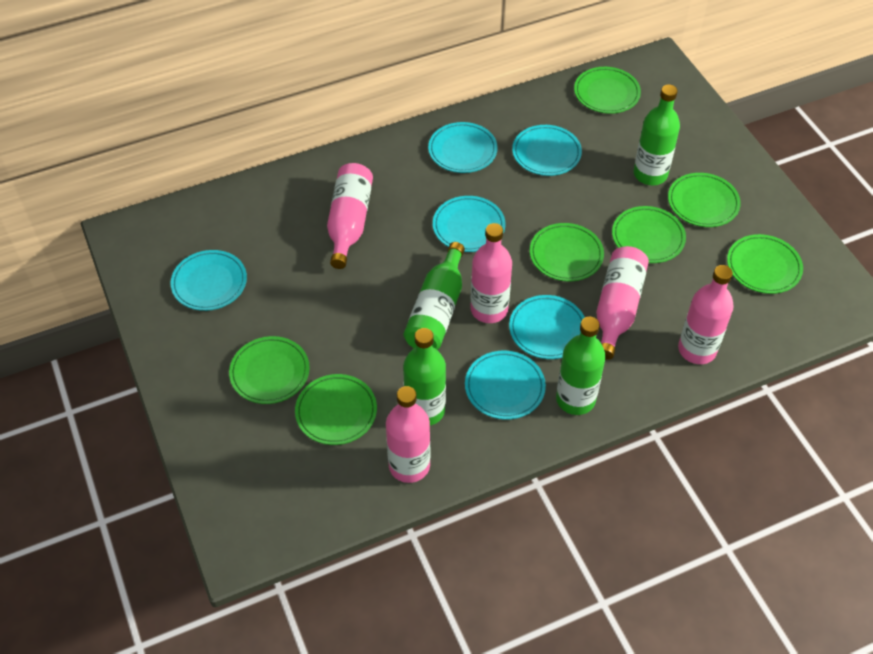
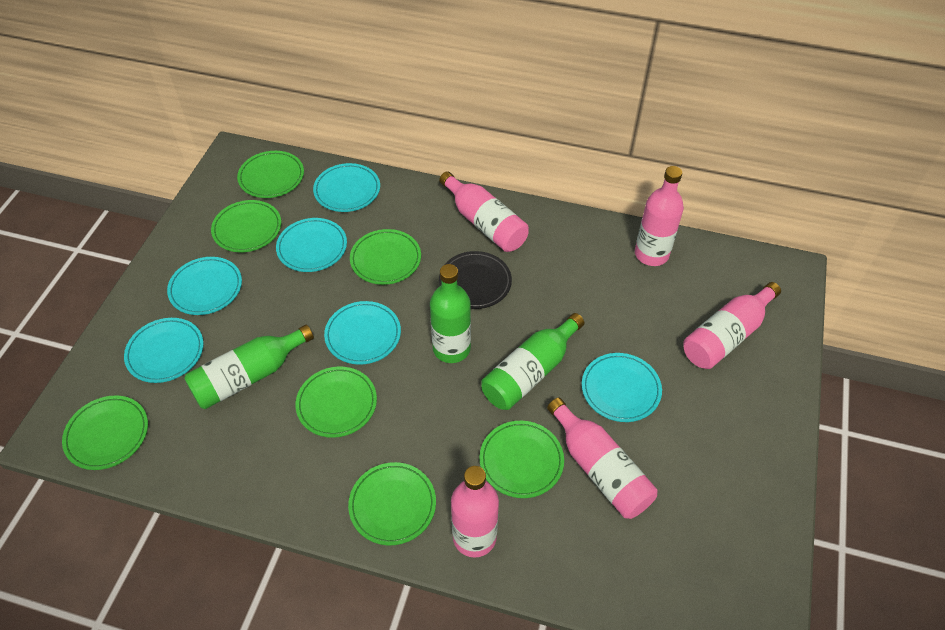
black plate: 0 -> 1
green bottle: 4 -> 3

